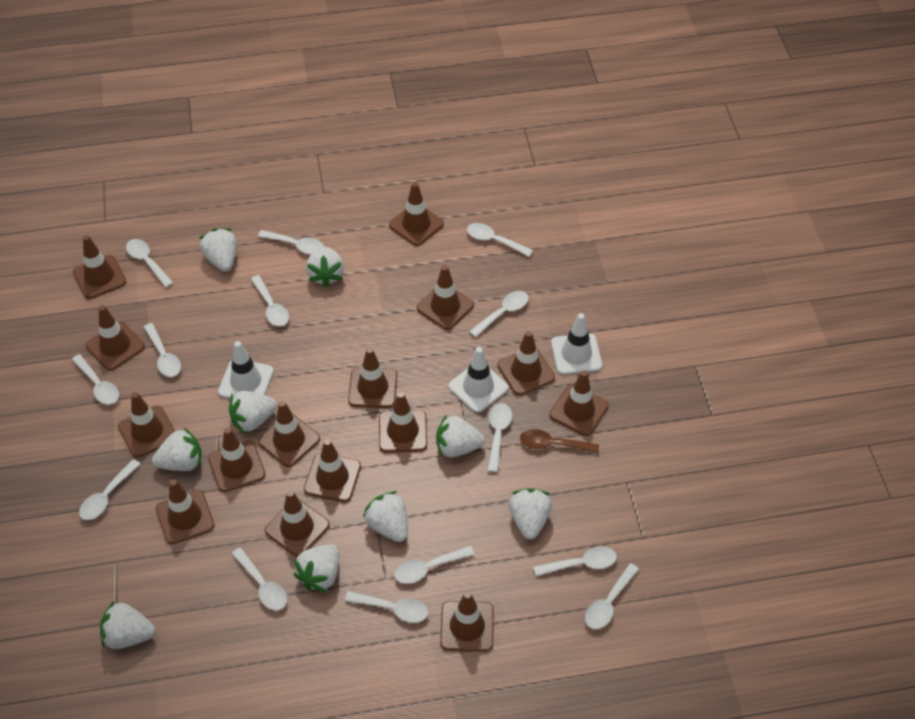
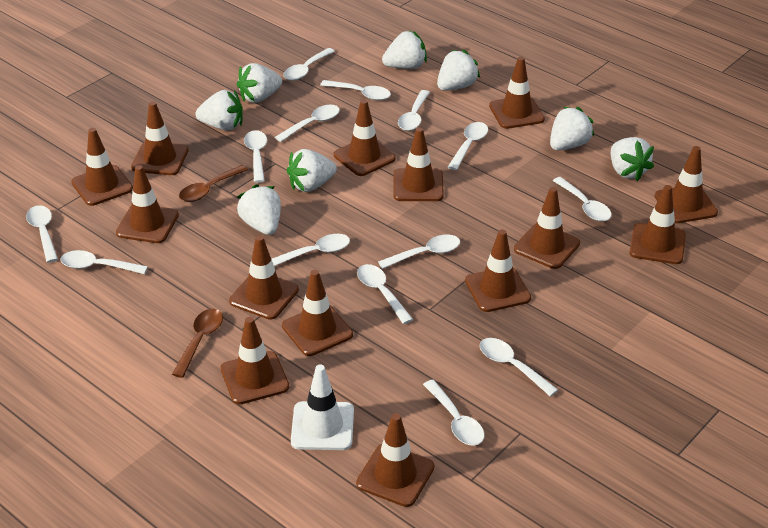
brown spoon: 1 -> 2
brown traffic cone: 15 -> 14
white strawberry: 9 -> 8
white traffic cone: 3 -> 1

